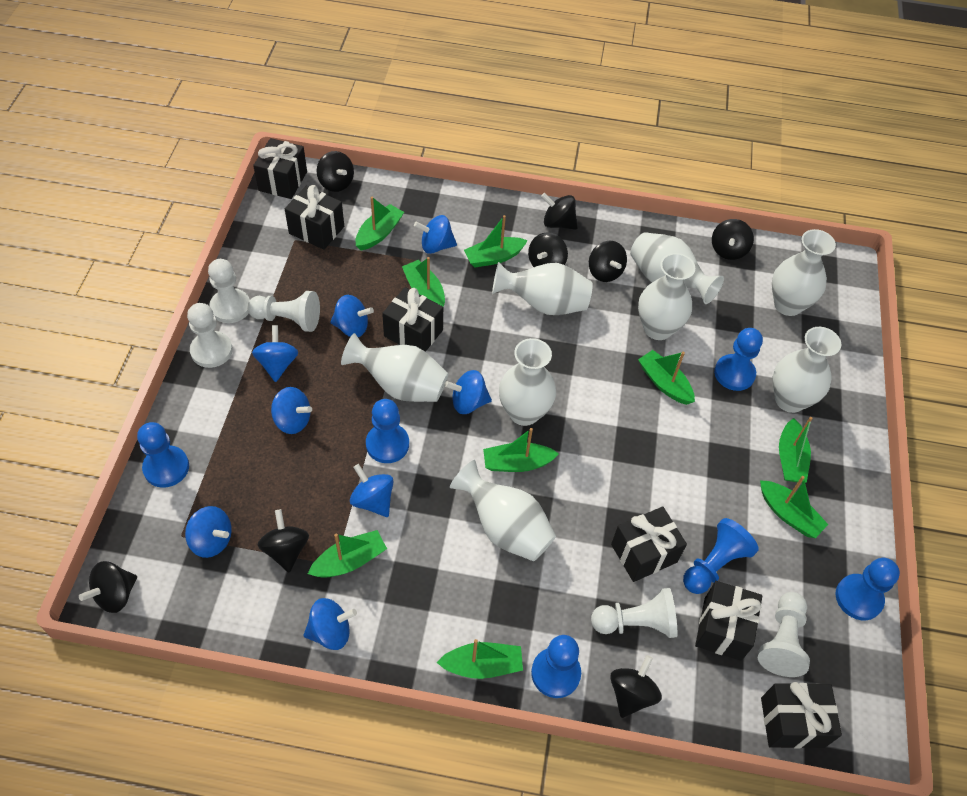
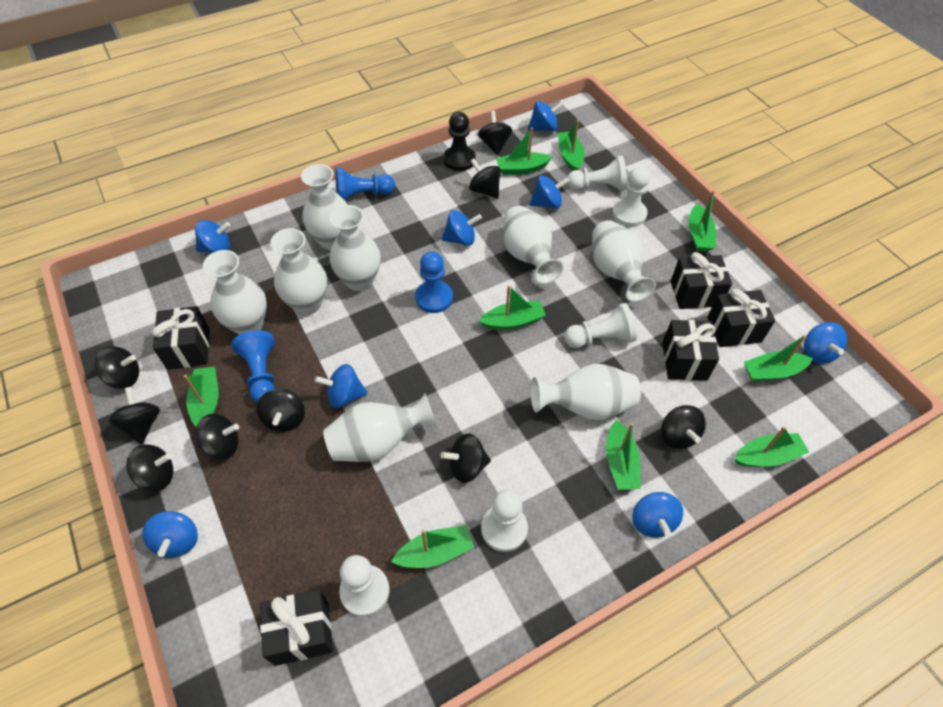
black gift: 6 -> 5
black pawn: 0 -> 1
black spinning top: 8 -> 9
blue pawn: 6 -> 3

